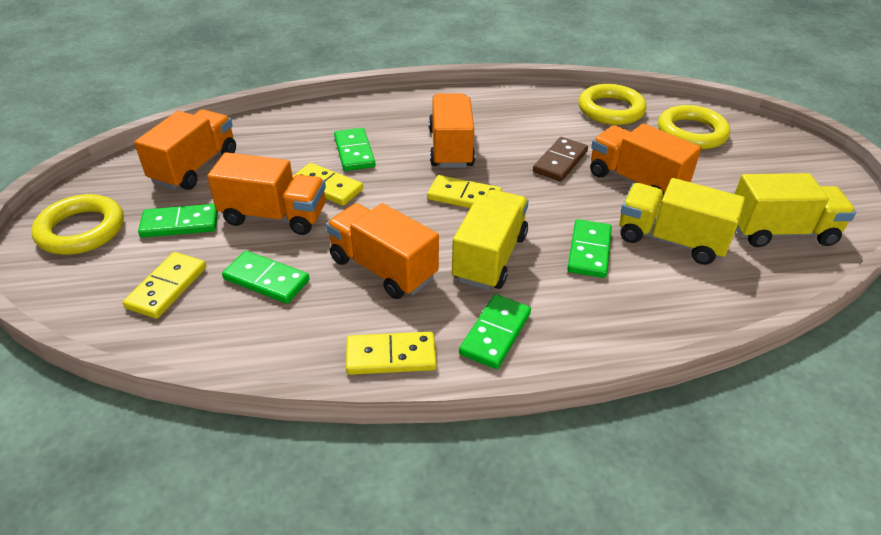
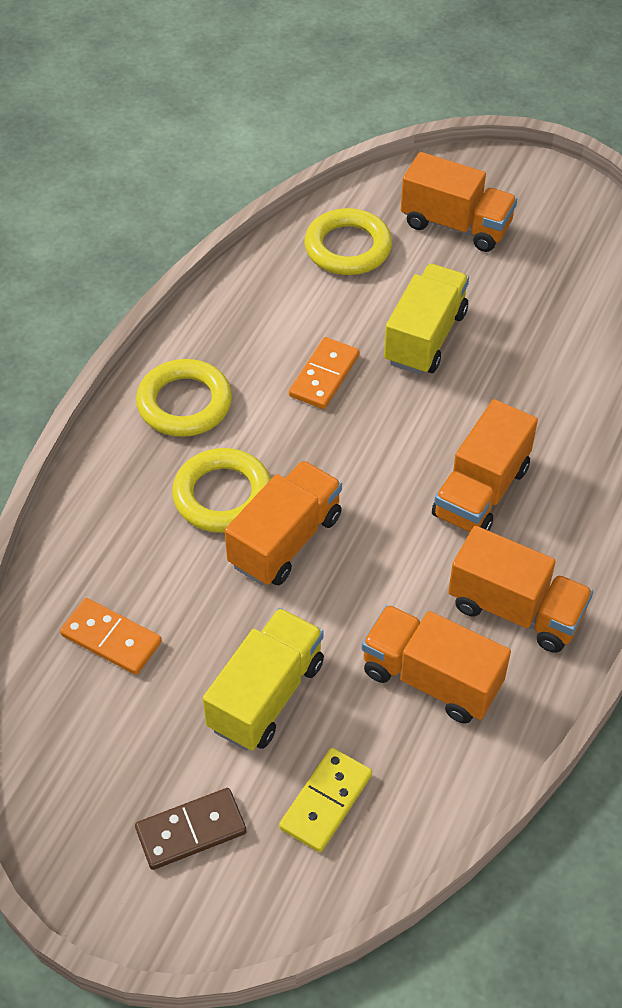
green domino: 5 -> 0
orange domino: 0 -> 2
yellow domino: 4 -> 1
yellow truck: 3 -> 2

